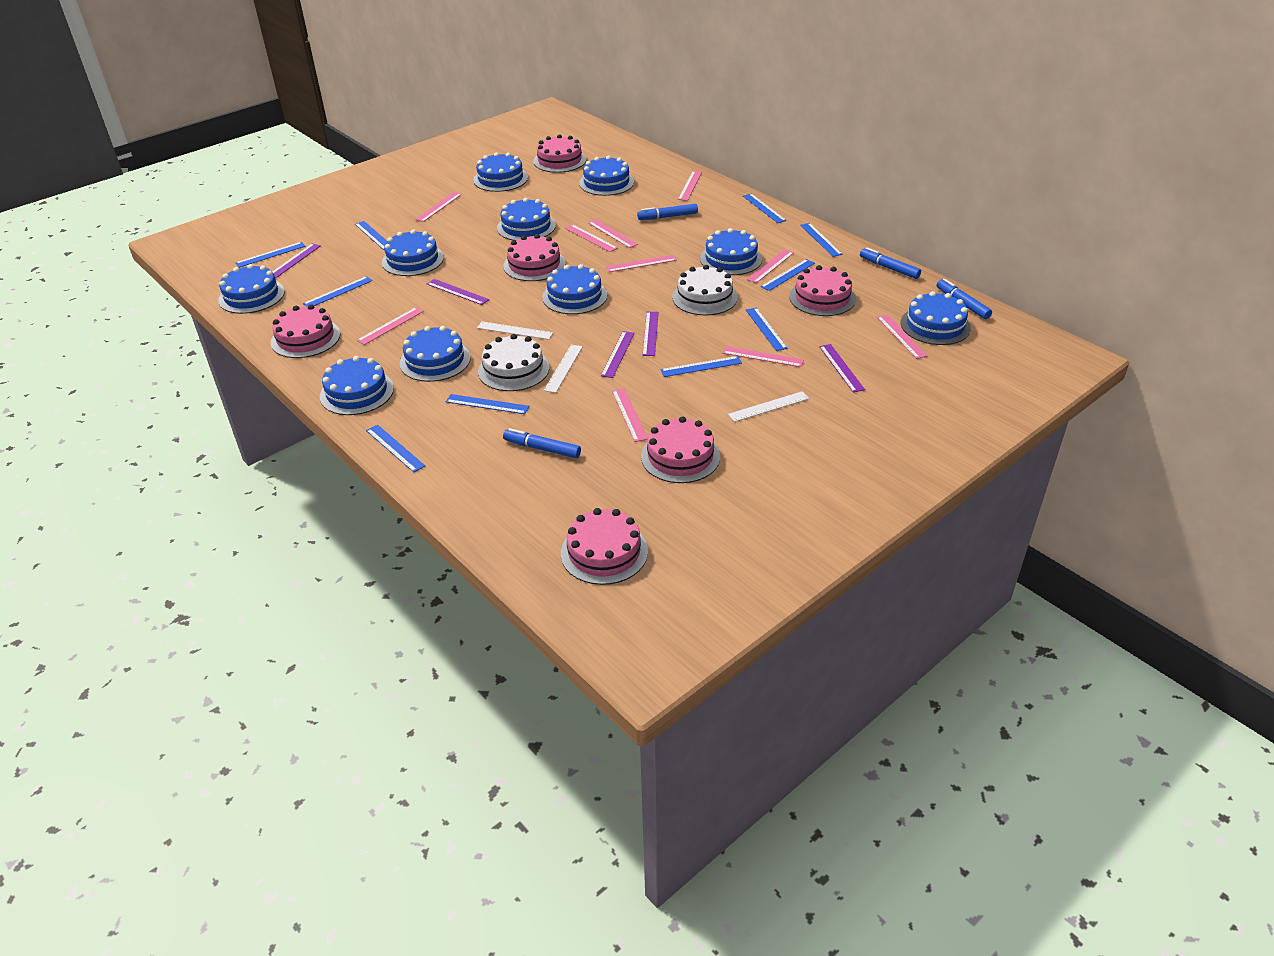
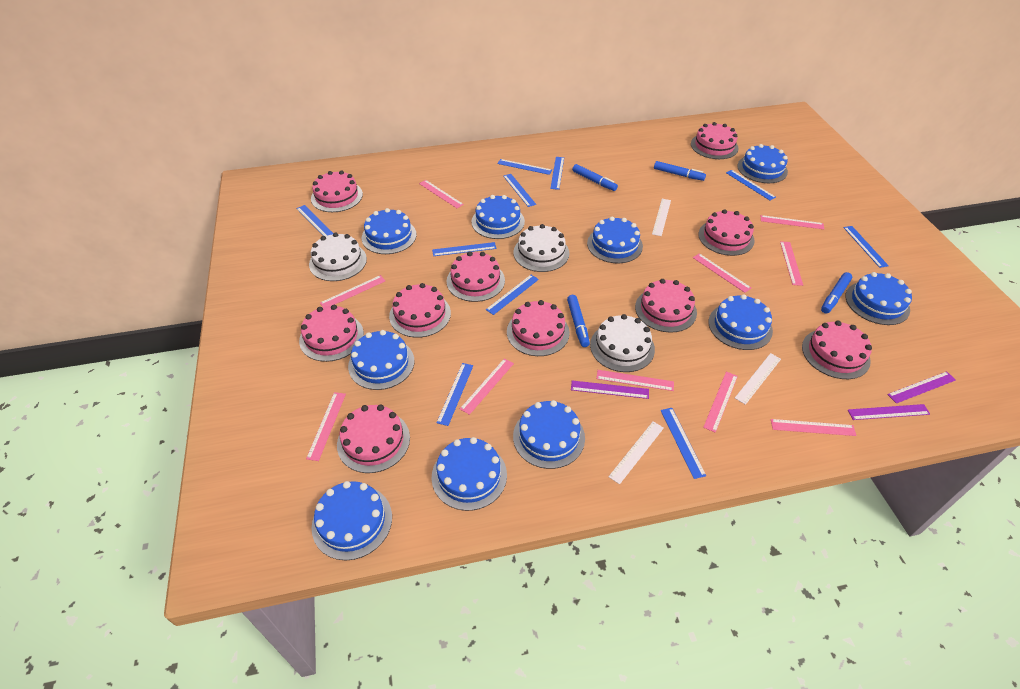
pink cake: 6 -> 10
purple ruler: 5 -> 3
white cake: 2 -> 3

